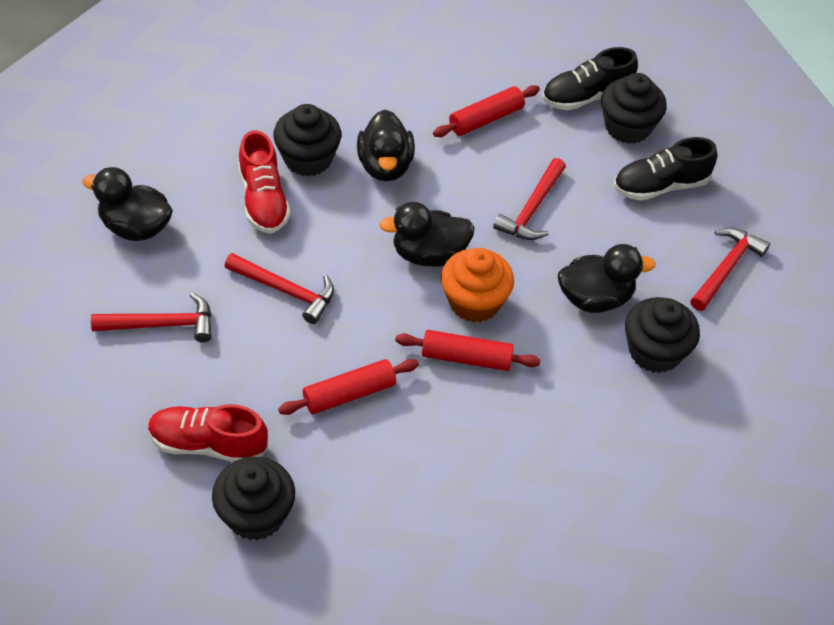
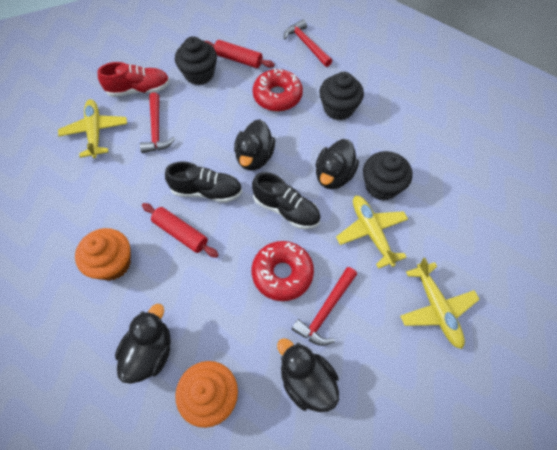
black cupcake: 4 -> 3
orange cupcake: 1 -> 2
red donut: 0 -> 2
red hammer: 4 -> 3
red rolling pin: 3 -> 2
red shoe: 2 -> 1
yellow plane: 0 -> 3

